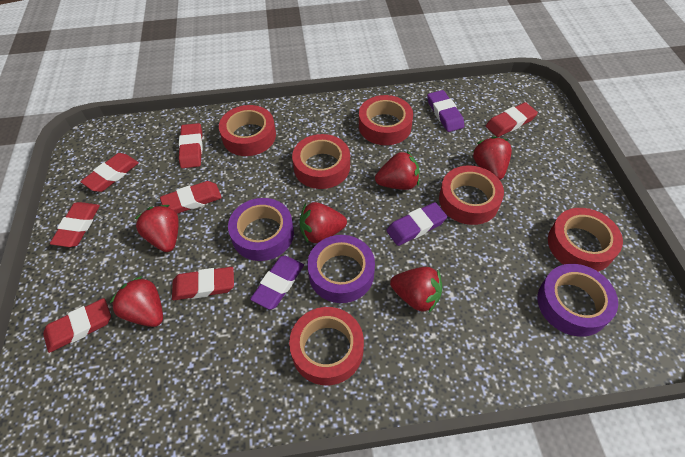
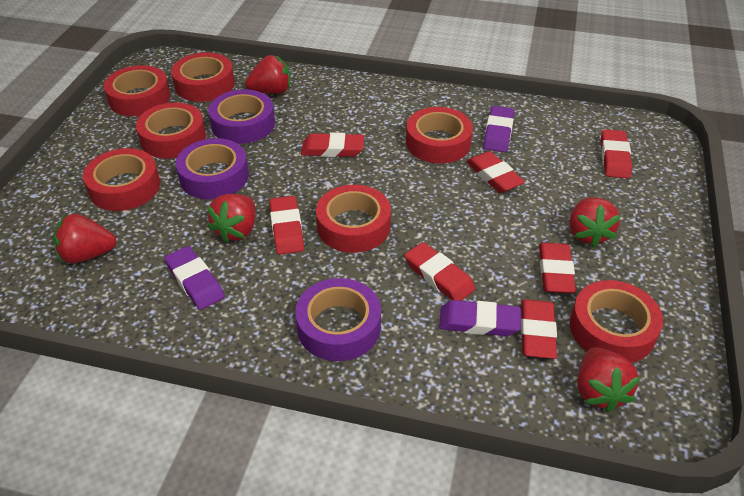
red strawberry: 6 -> 5
red tape: 6 -> 7

